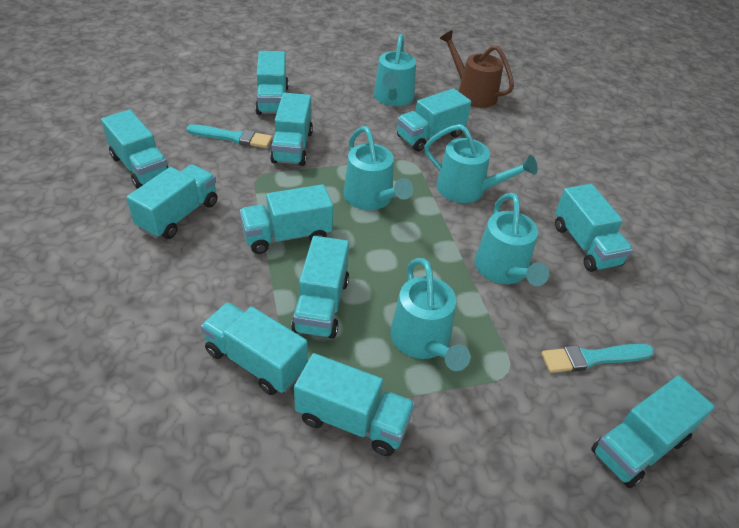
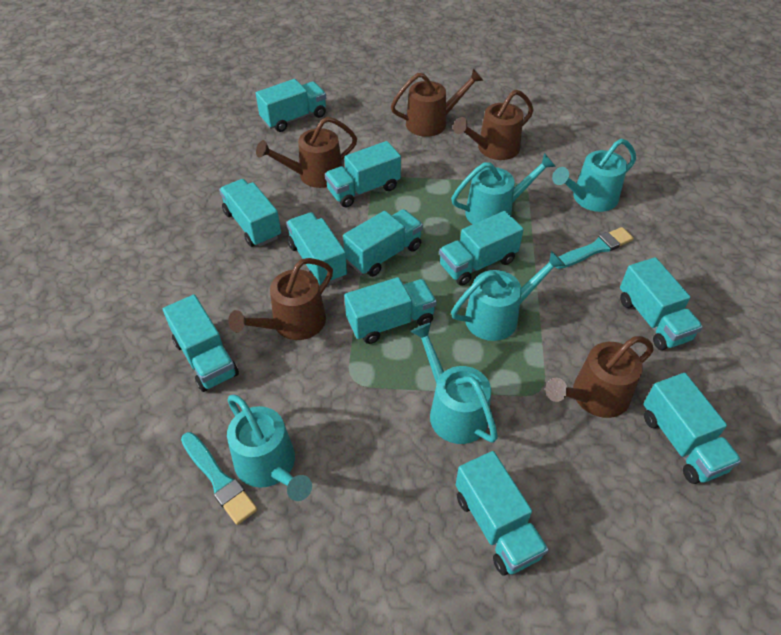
brown watering can: 1 -> 5

